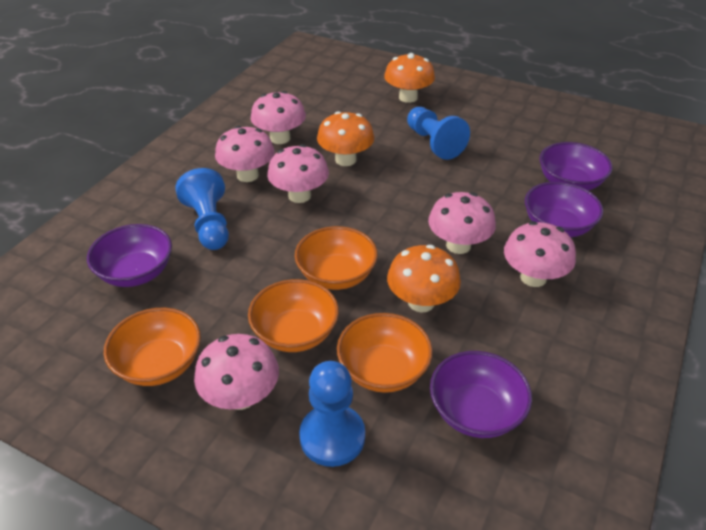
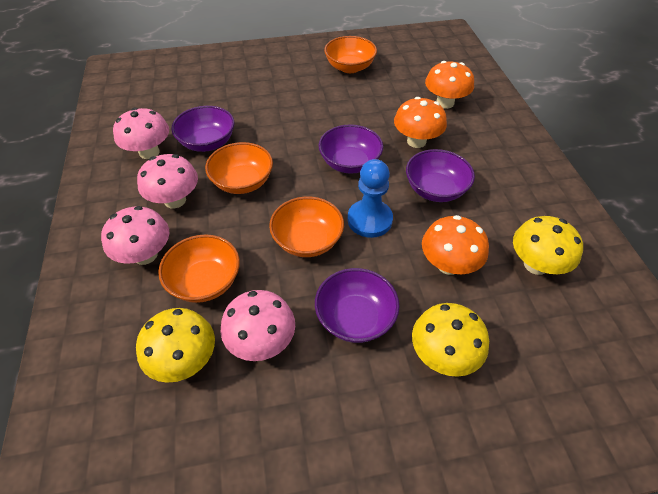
blue pawn: 3 -> 1
pink mushroom: 6 -> 4
yellow mushroom: 0 -> 3

